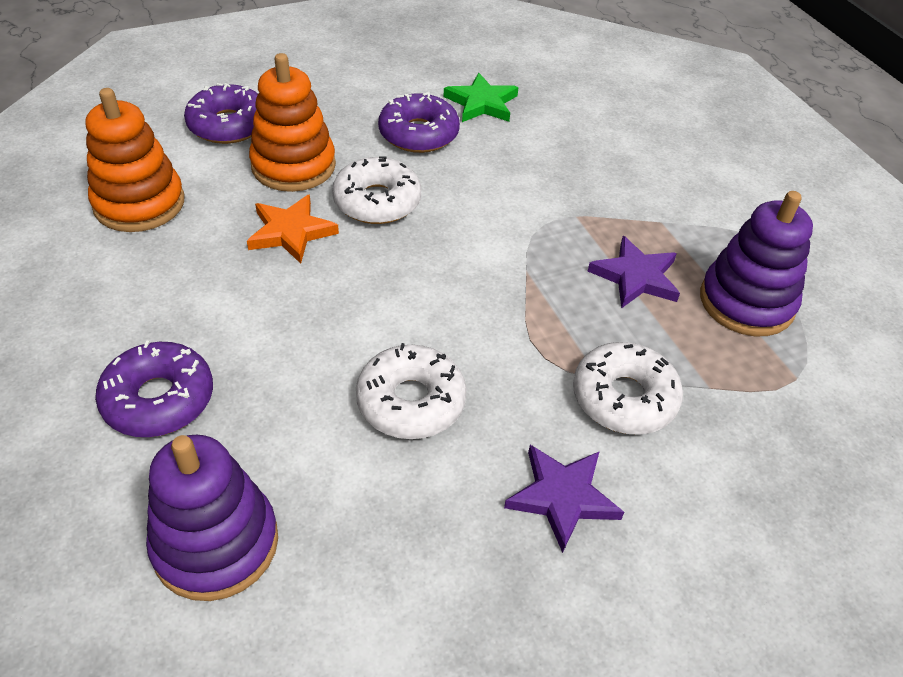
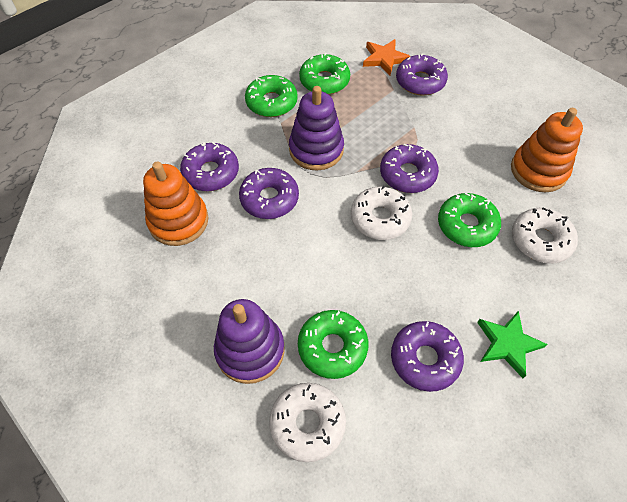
green donut: 0 -> 4
purple donut: 3 -> 5
purple star: 2 -> 0

